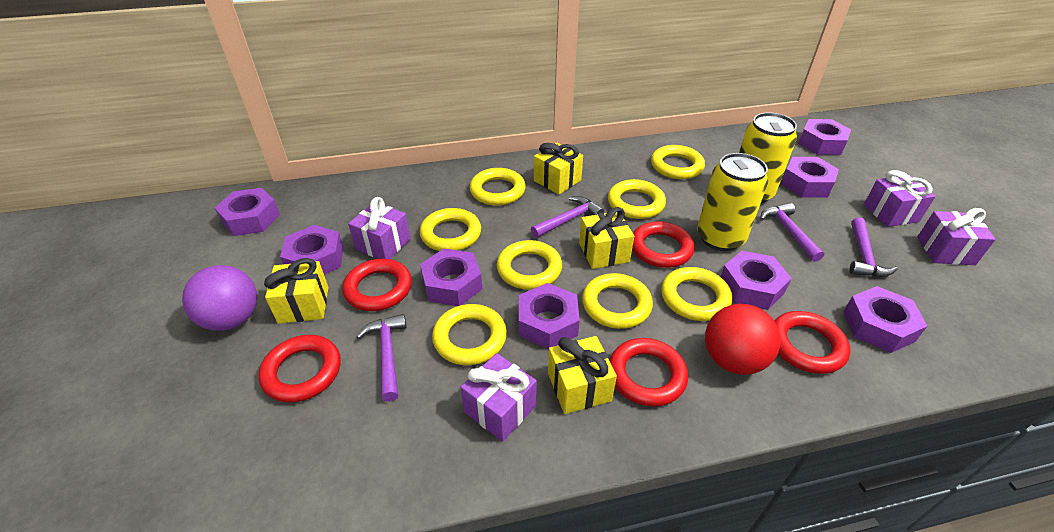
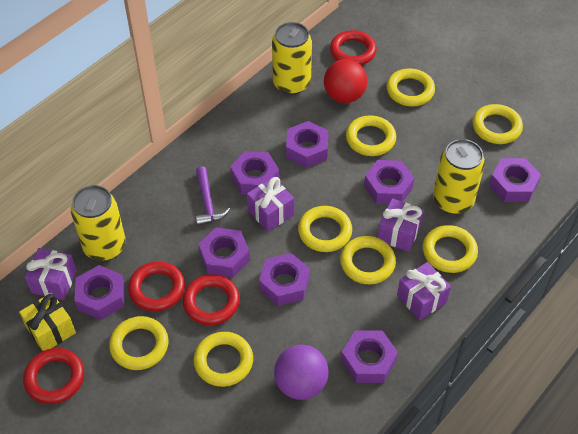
purple hammer: 4 -> 1
red ring: 5 -> 4
yellow can: 2 -> 3
yellow gift: 4 -> 1

